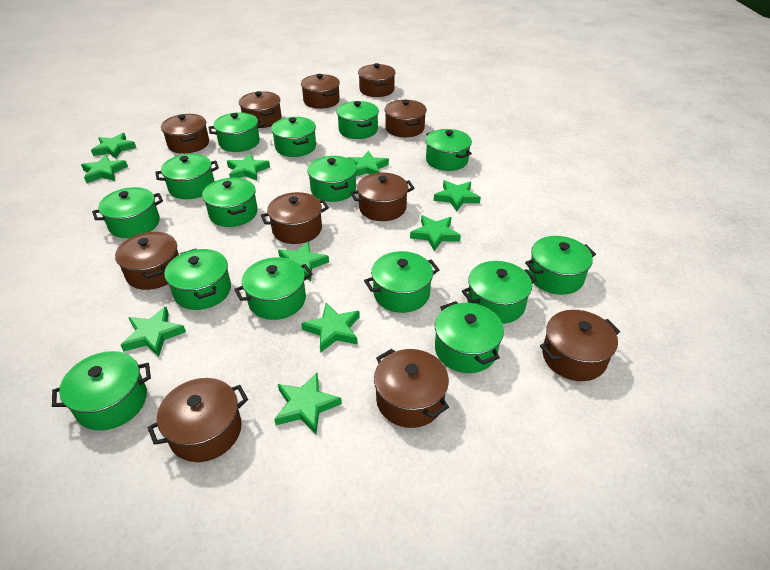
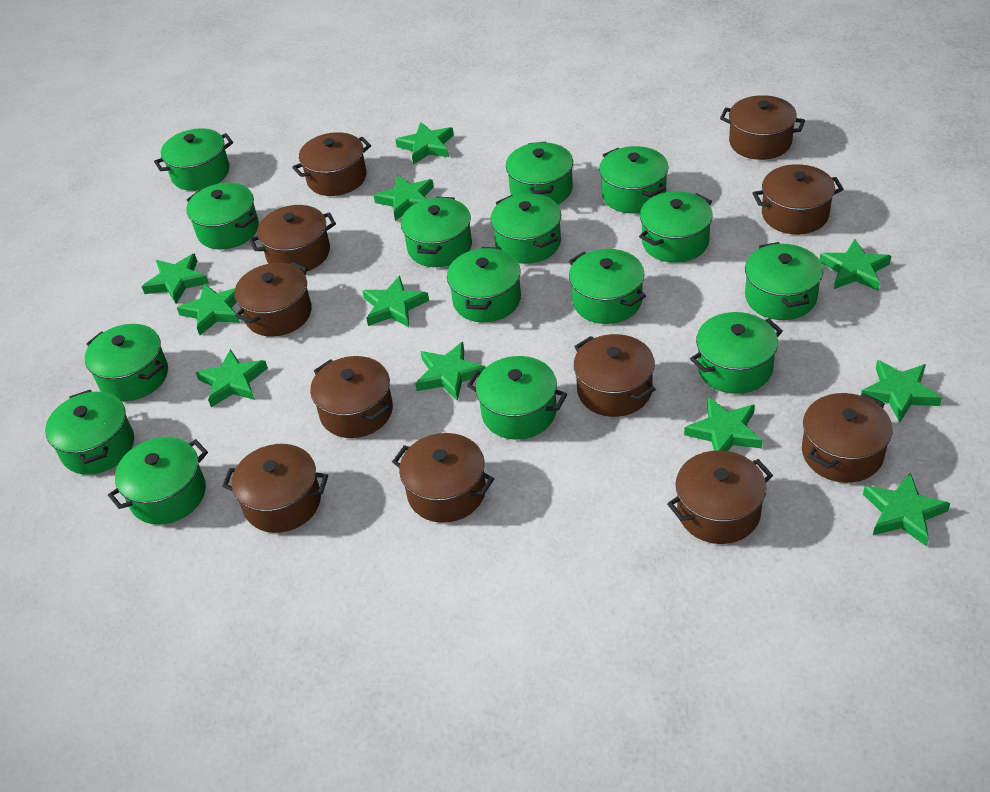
green star: 10 -> 11

